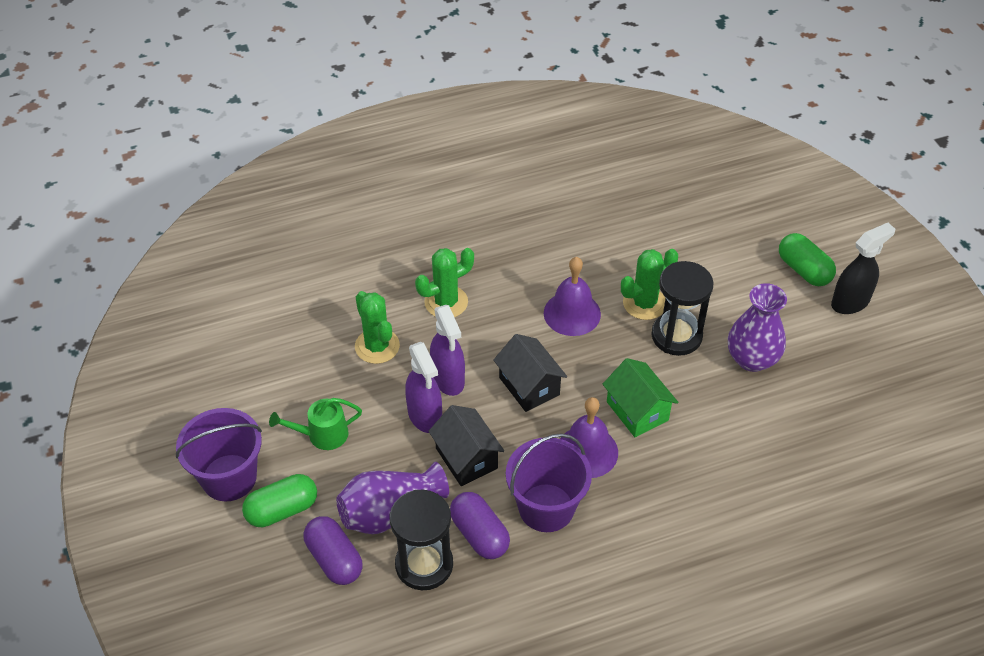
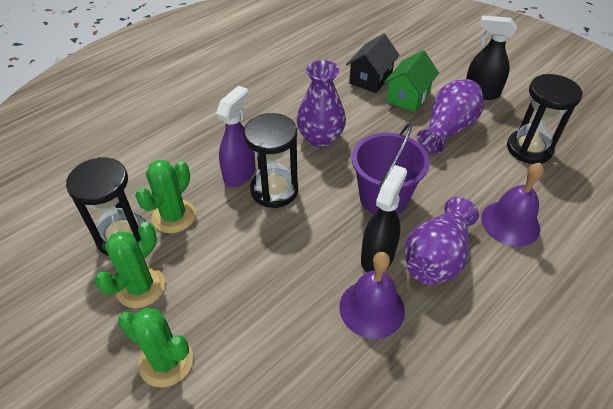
black hourglass: 2 -> 3
black house: 2 -> 1
black spray bottle: 1 -> 2
green capsule: 2 -> 0
green watering can: 1 -> 0
purple bucket: 2 -> 1
purple capsule: 2 -> 0
purple spray bottle: 2 -> 1
purple vase: 2 -> 3

